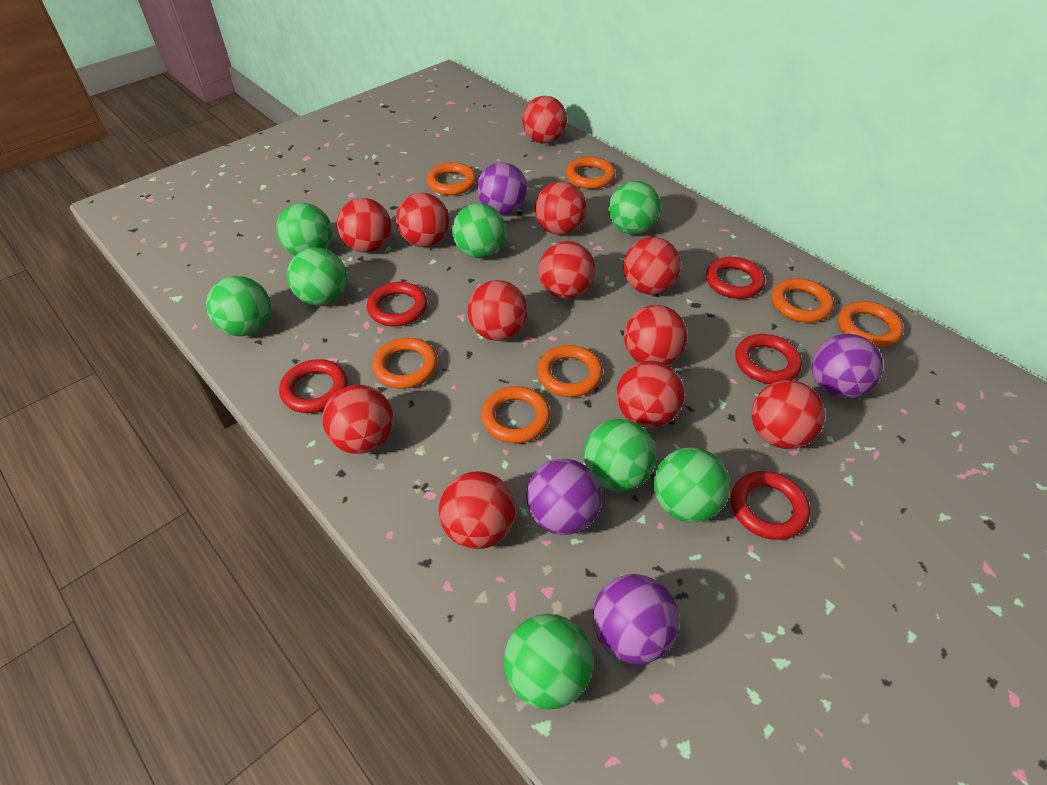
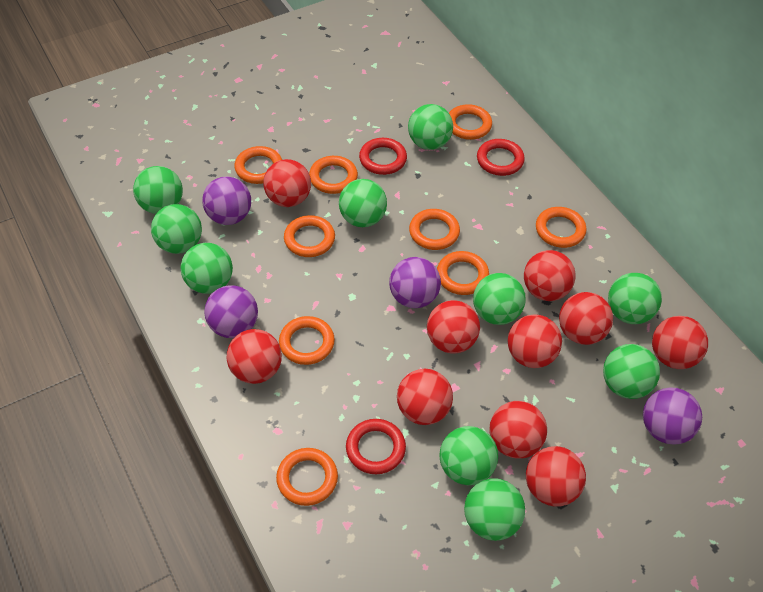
green ball: 8 -> 10
orange ring: 7 -> 9
red ball: 12 -> 10
red ring: 5 -> 3

